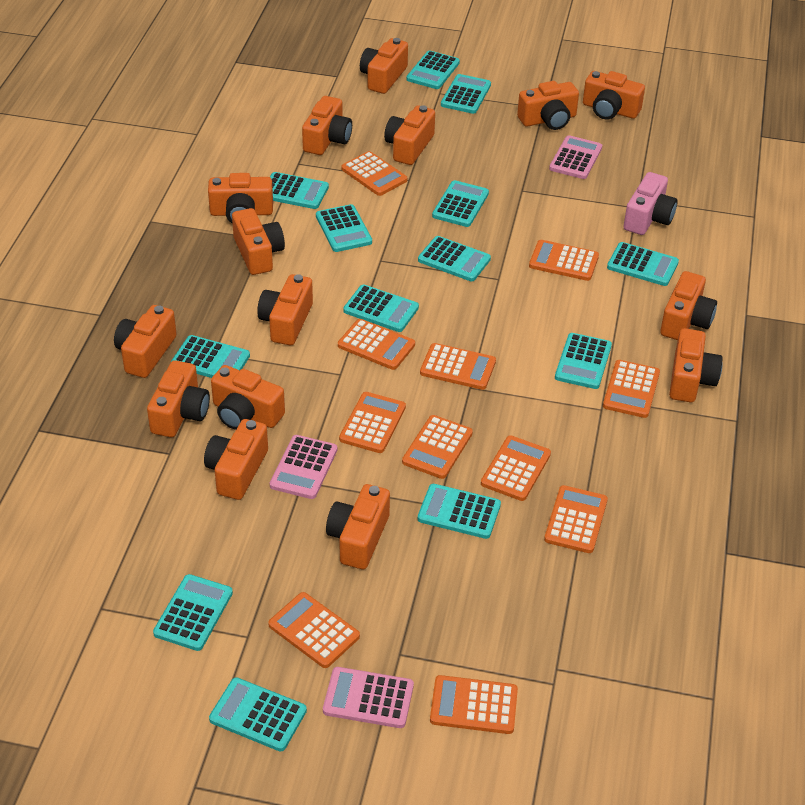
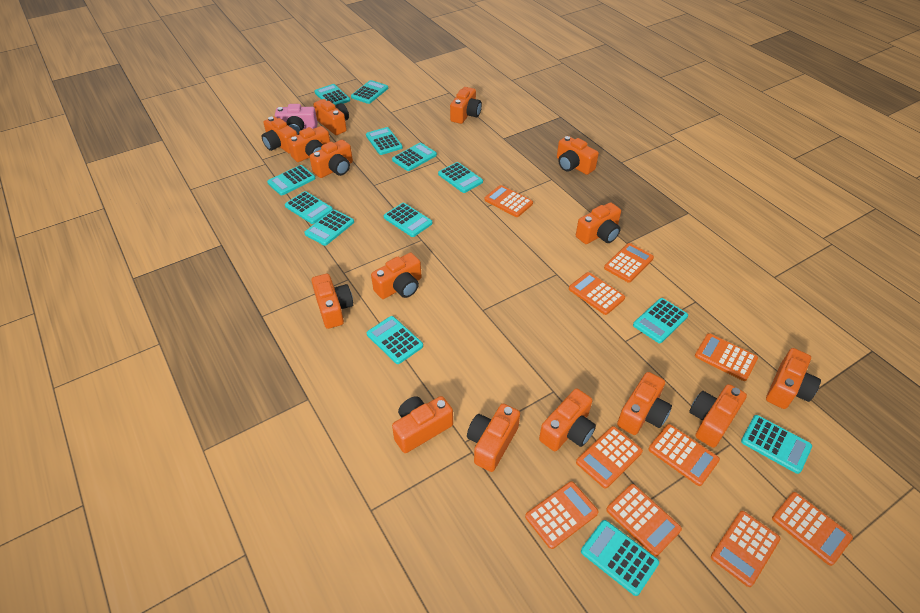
orange calculator: 11 -> 10
pink calculator: 3 -> 0

